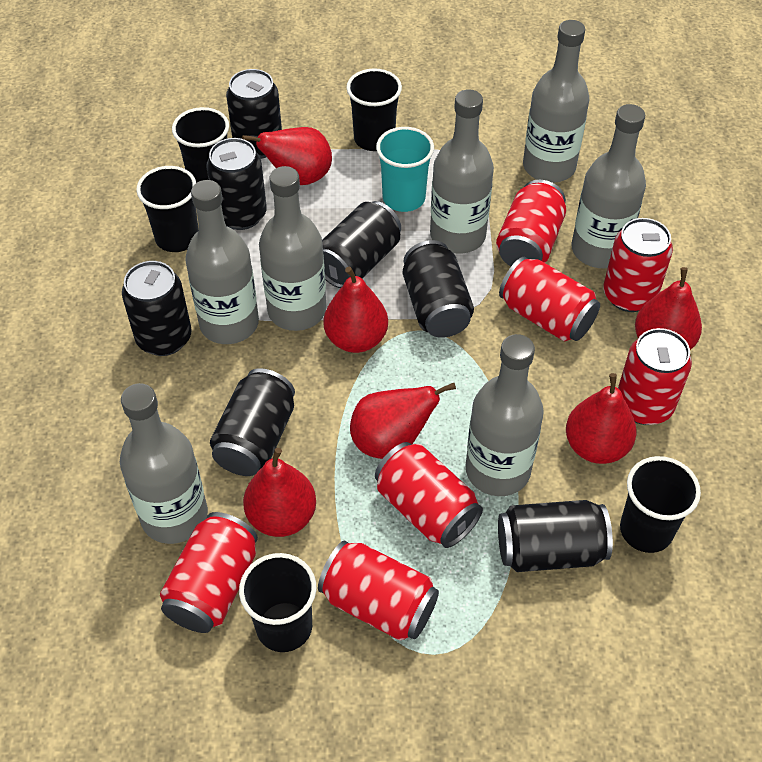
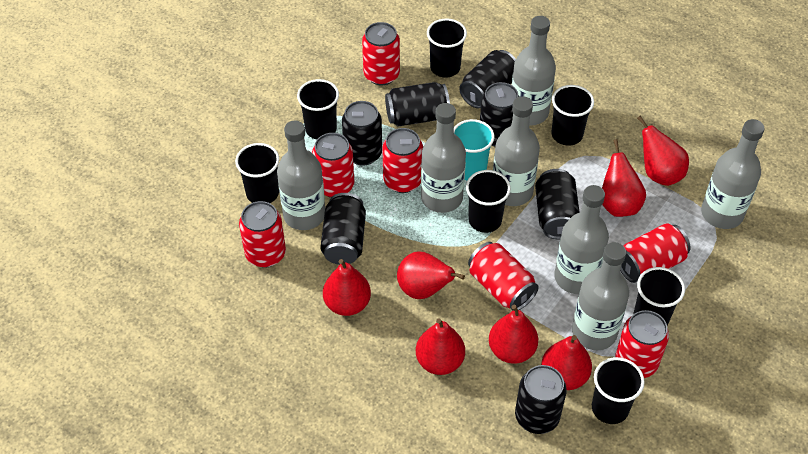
black cup: 5 -> 7
red pear: 6 -> 7

